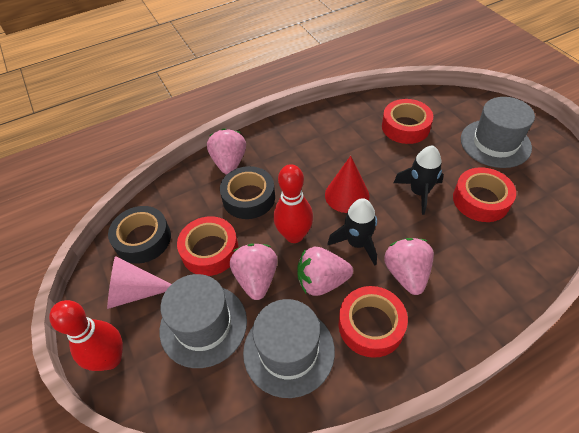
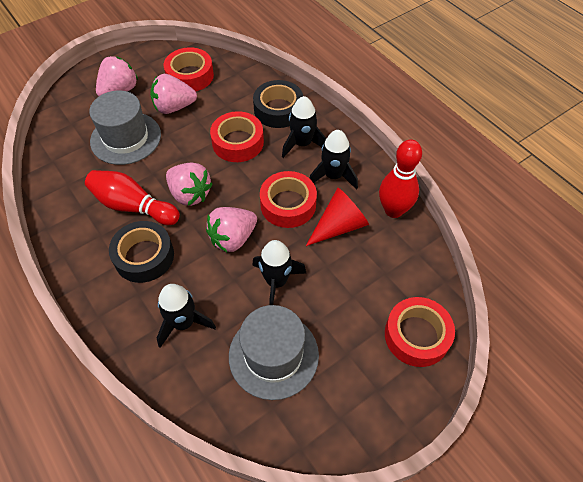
black rocket: 2 -> 4
grey hat: 3 -> 2
pink cone: 1 -> 0

